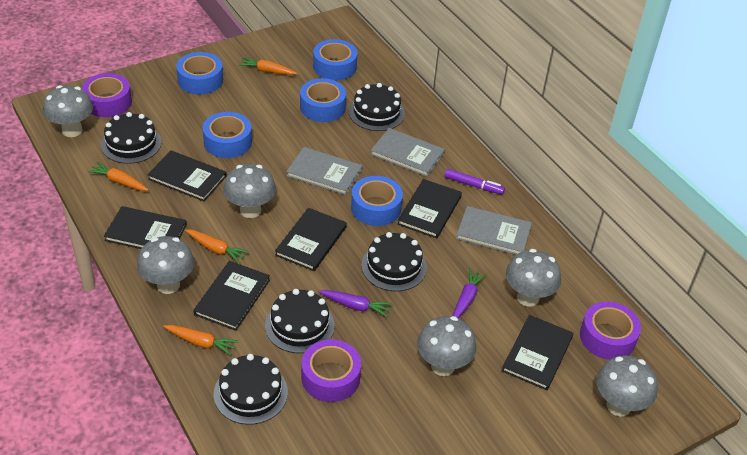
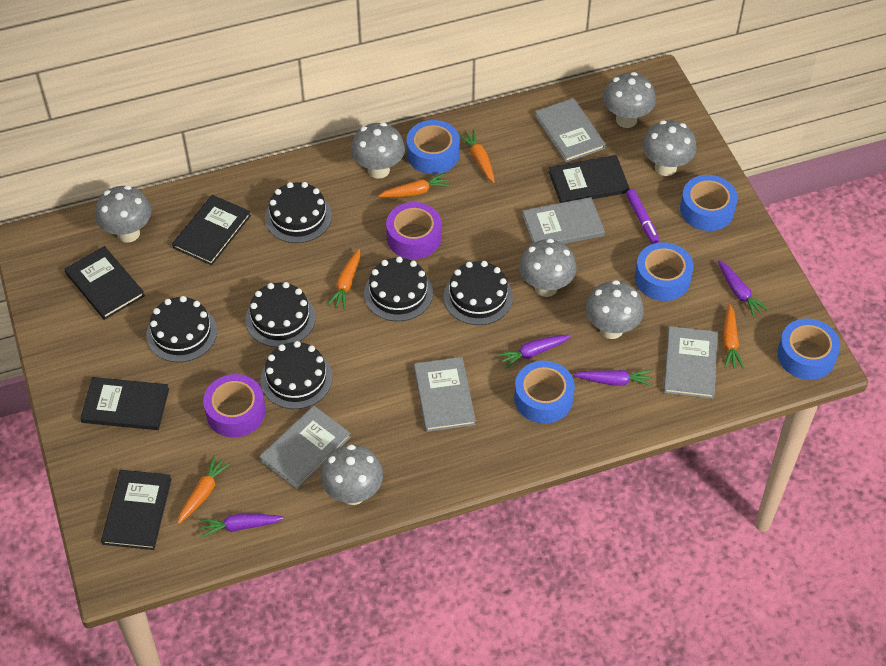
black book: 6 -> 5
black cake: 5 -> 6
grey book: 3 -> 5
grey mushroom: 6 -> 7
orange carrot: 4 -> 5
purple carrot: 2 -> 4
purple tape: 3 -> 2

